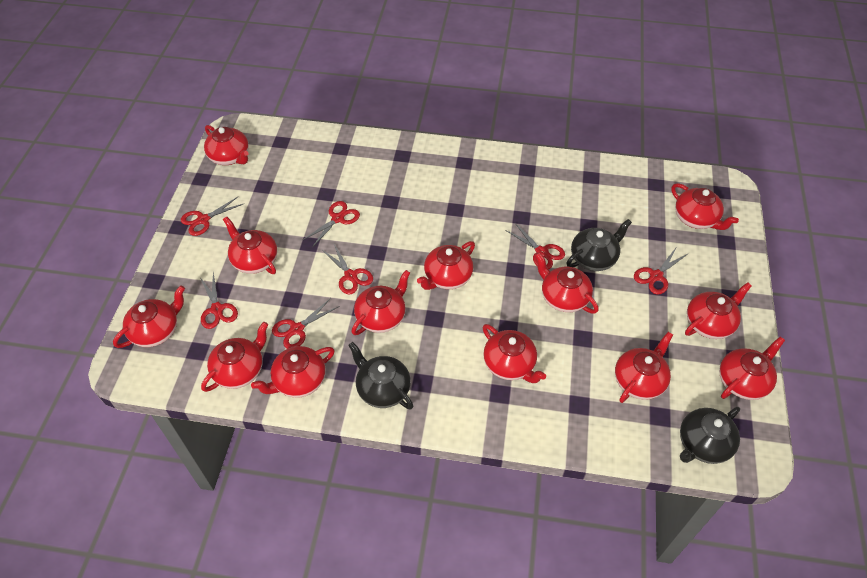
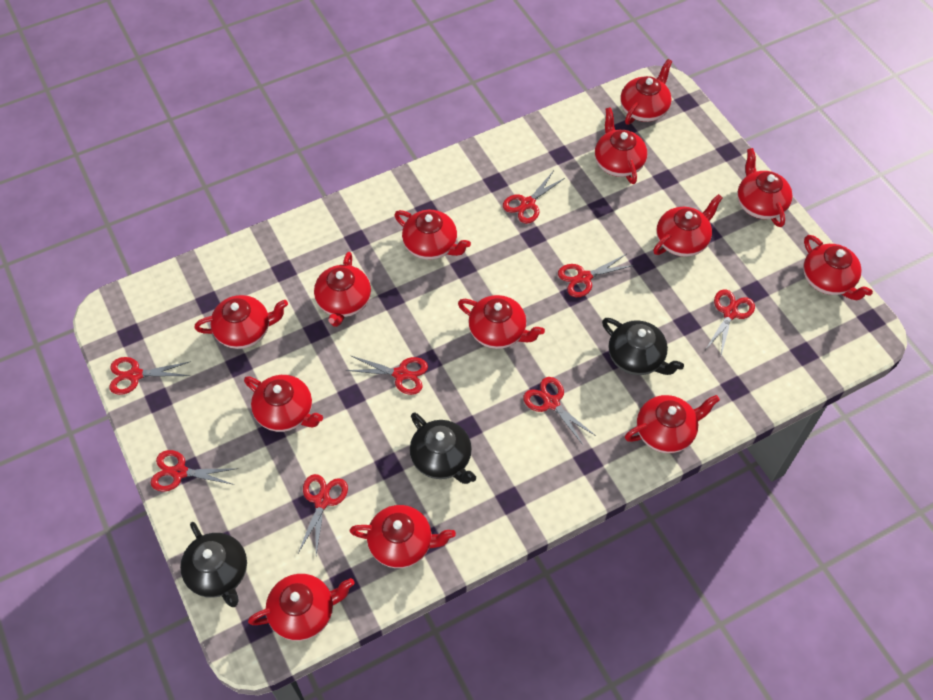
red scissors: 7 -> 8

